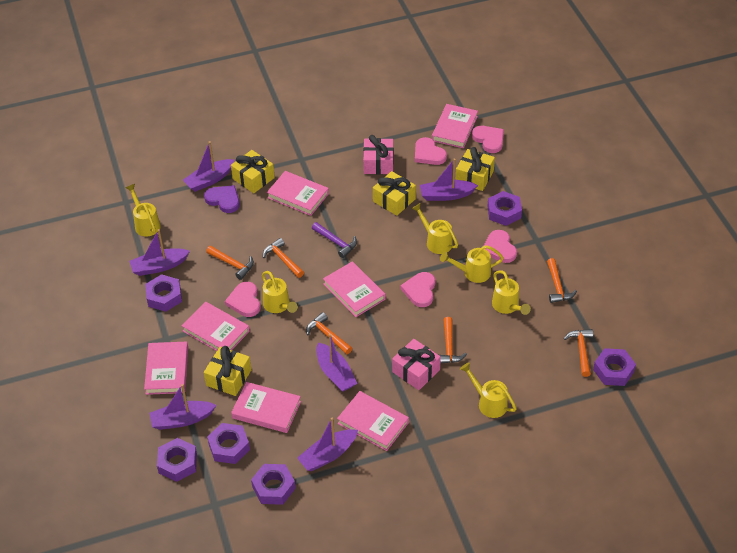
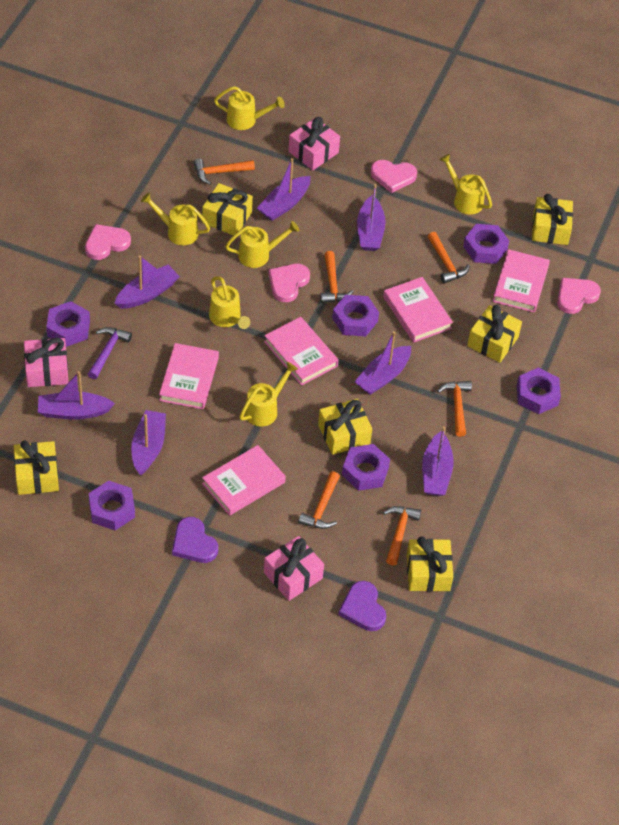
pink book: 7 -> 5
pink gift: 2 -> 3
pink heart: 5 -> 4
purple boat: 6 -> 7
purple heart: 1 -> 2
yellow gift: 4 -> 6

